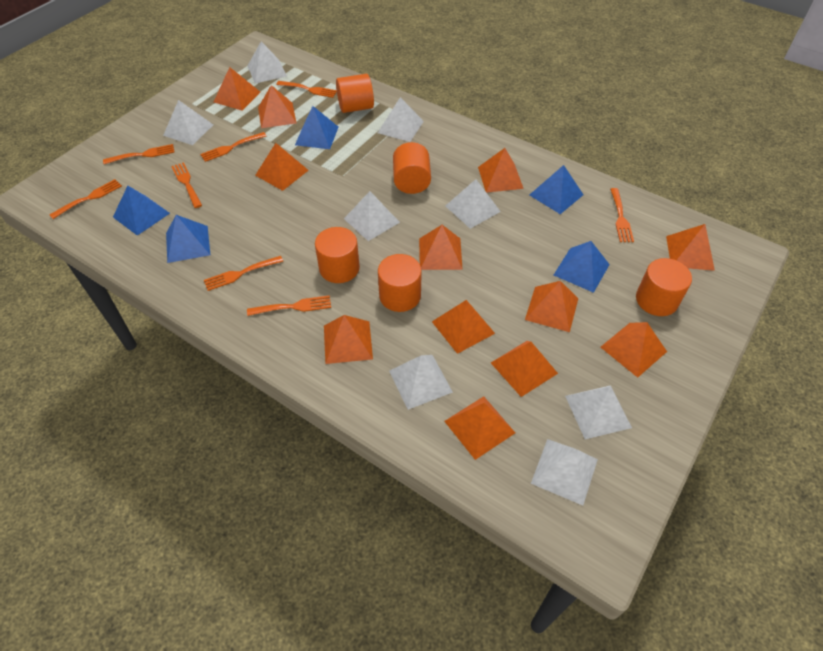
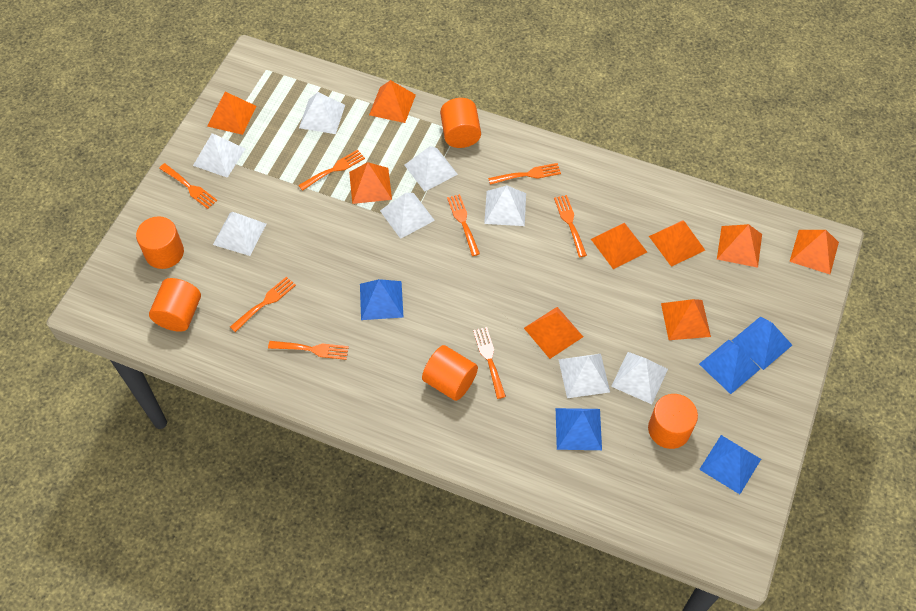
orange pyramid: 12 -> 9

